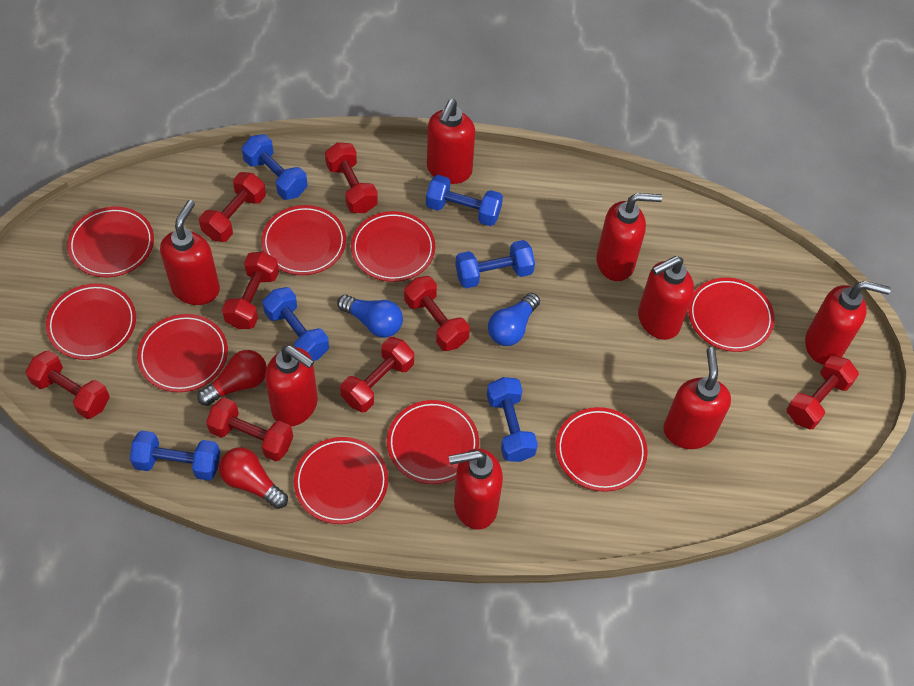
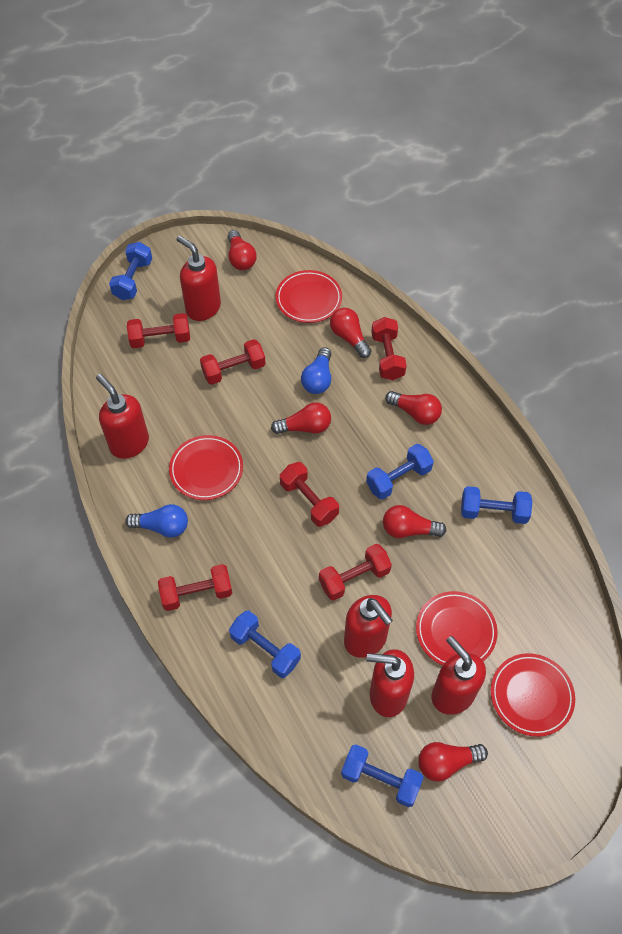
blue dumbbell: 6 -> 5
red dumbbell: 8 -> 6
red light bulb: 2 -> 6
red plate: 9 -> 4
red soap dispenser: 8 -> 5

